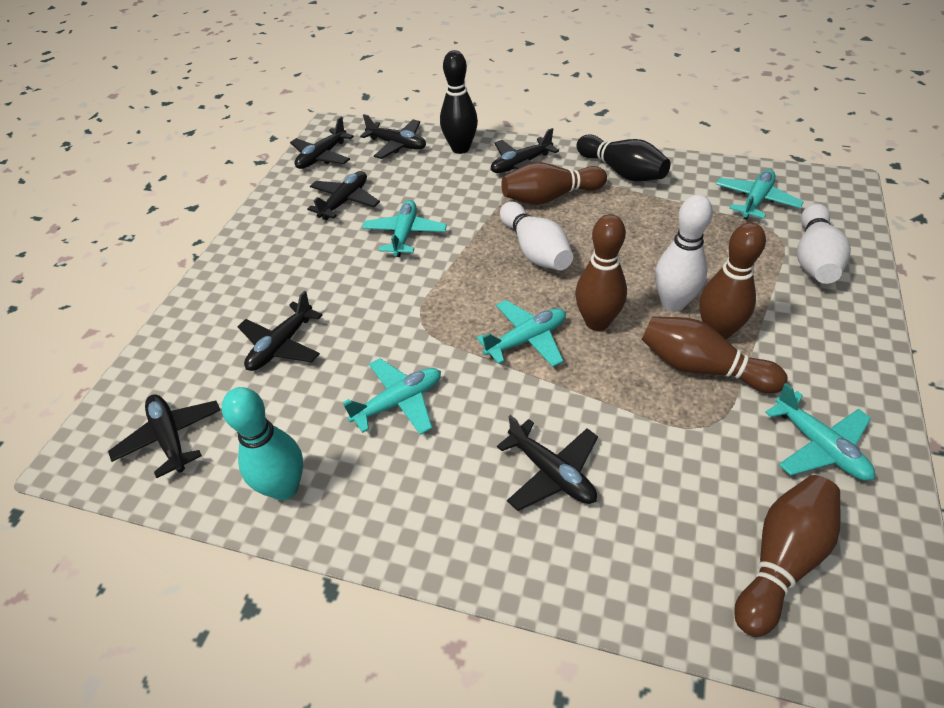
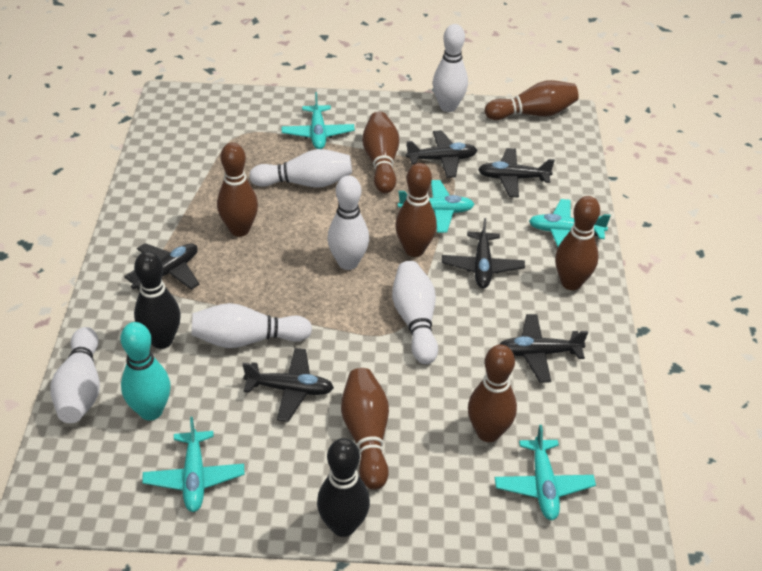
black plane: 7 -> 6
brown bowling pin: 5 -> 7
white bowling pin: 3 -> 6

